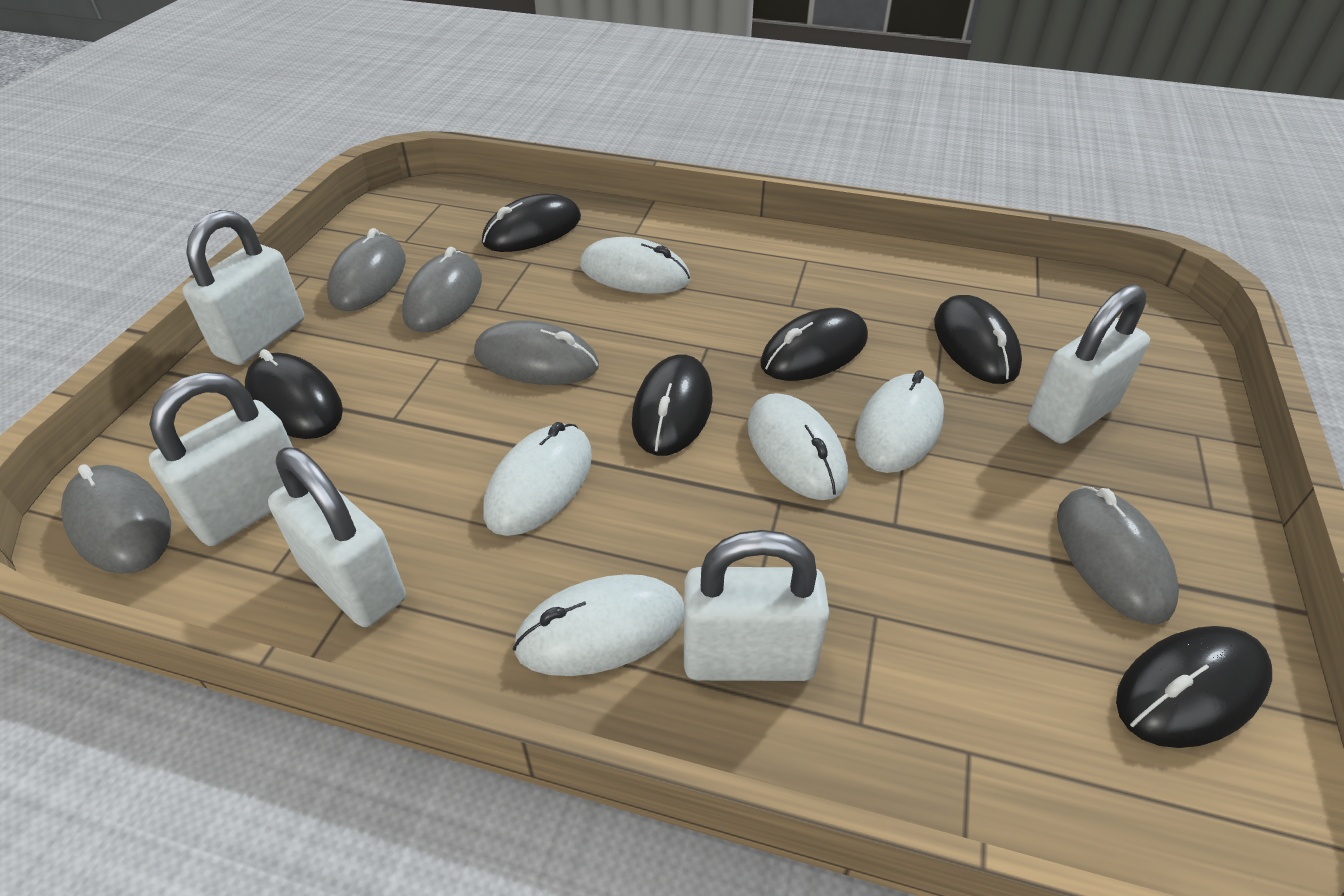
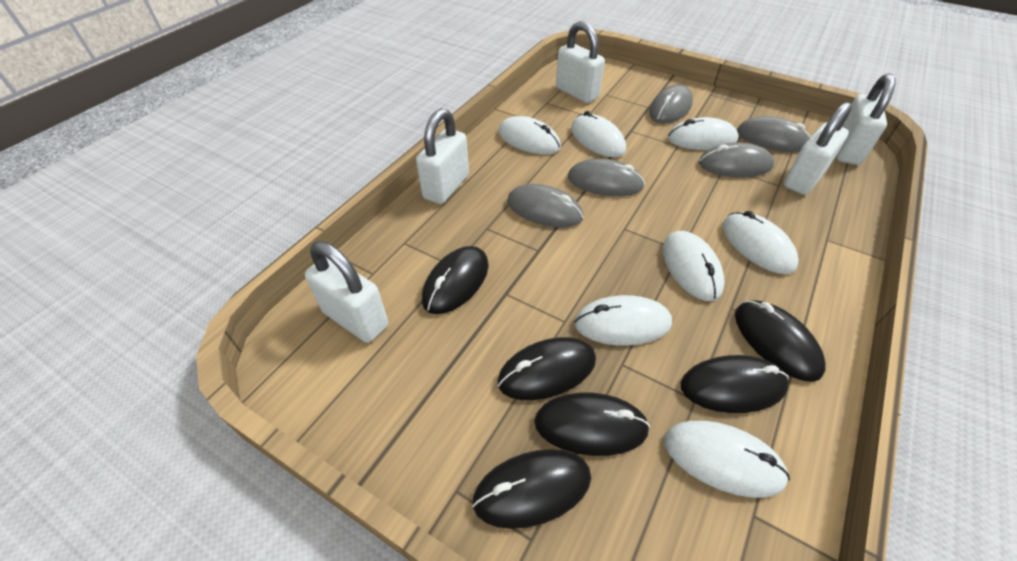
white mouse: 5 -> 7

